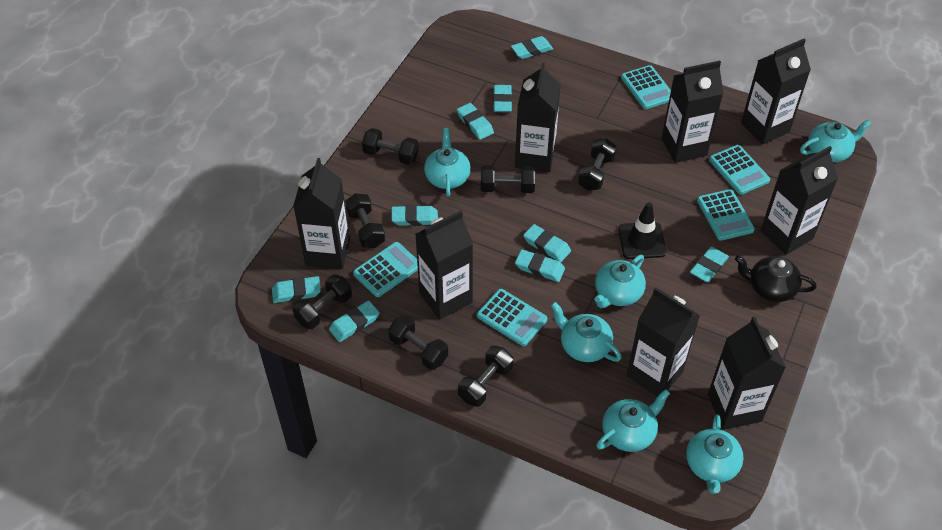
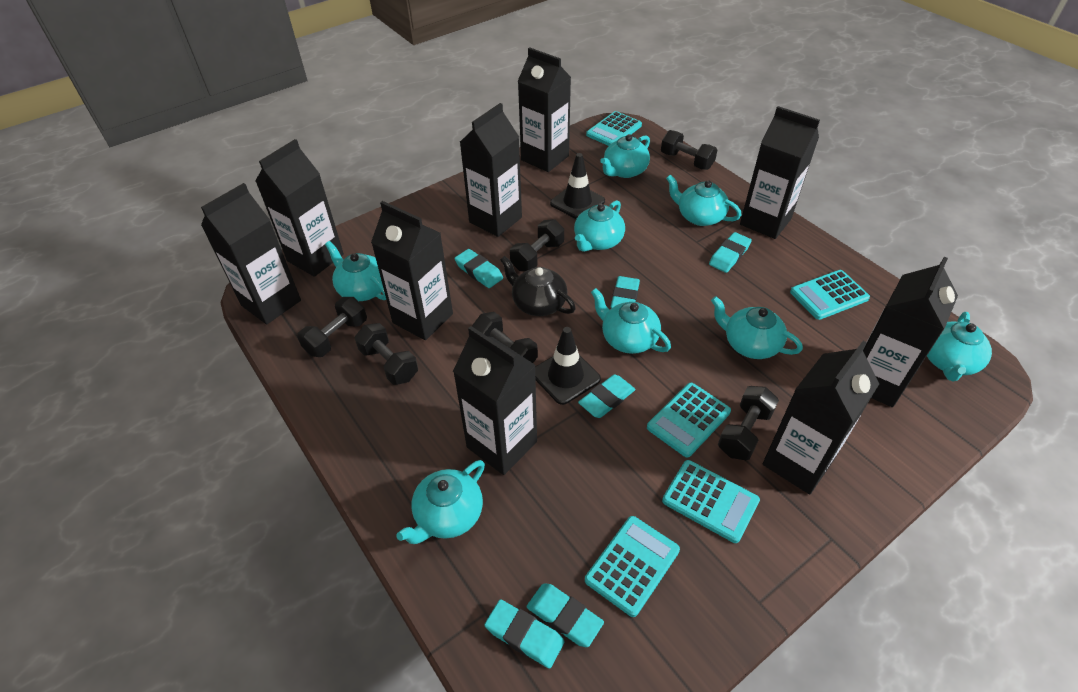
black carton: 8 -> 9
black dumbbell: 7 -> 6
black traffic cone: 1 -> 2
turquoise eraser: 9 -> 6
turquoise teapot: 6 -> 8

